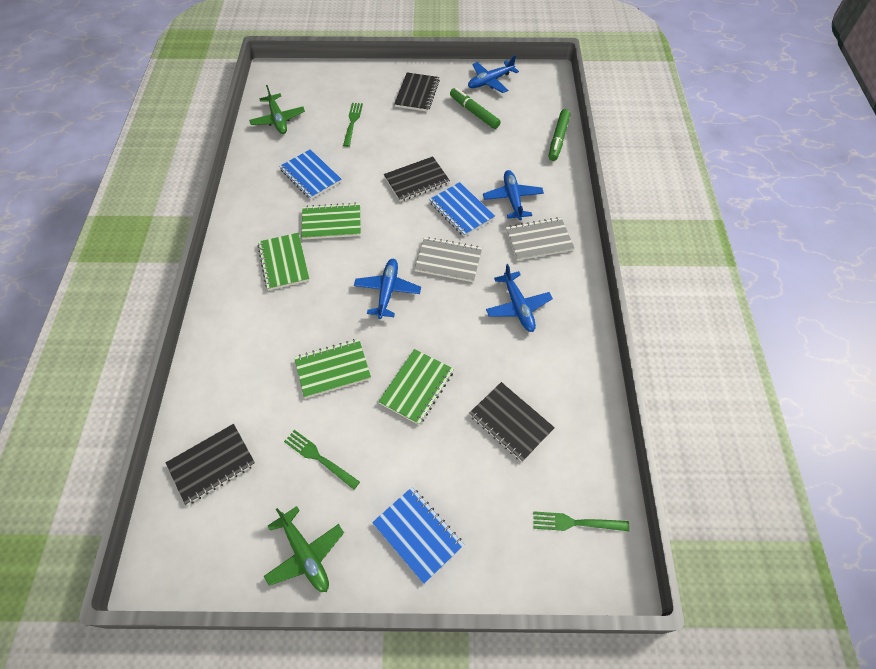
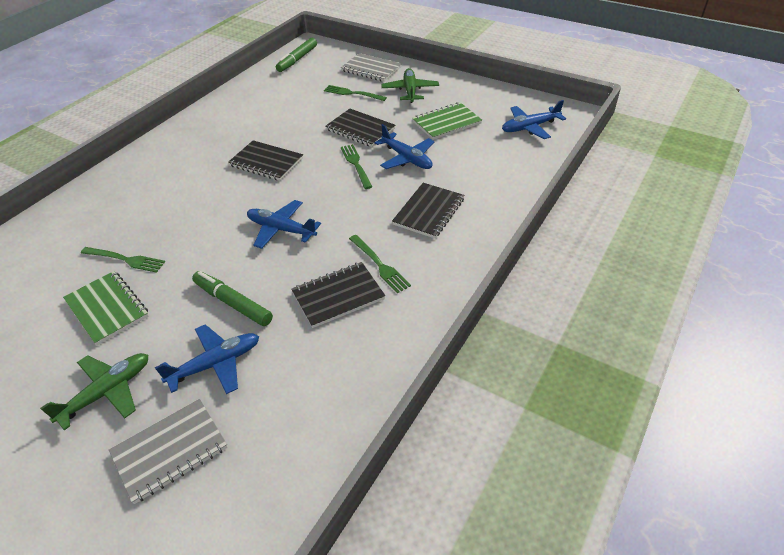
blue notebook: 3 -> 0
green fork: 3 -> 4
green notebook: 4 -> 2

